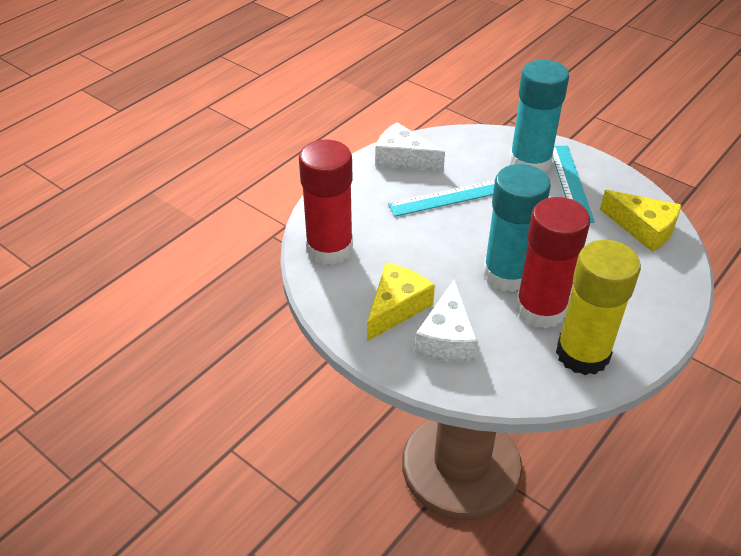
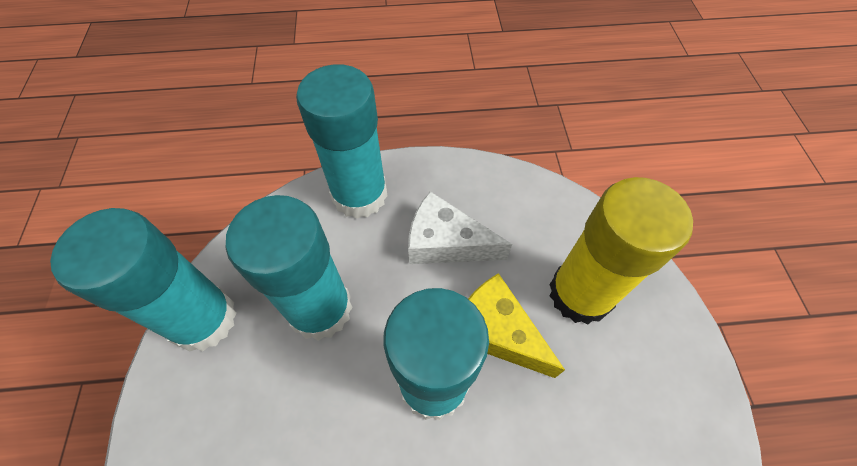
red glue stick: 2 -> 0
turquoise glue stick: 2 -> 4
turquoise ruler: 2 -> 0
white cheese: 2 -> 1
yellow cheese: 2 -> 1

